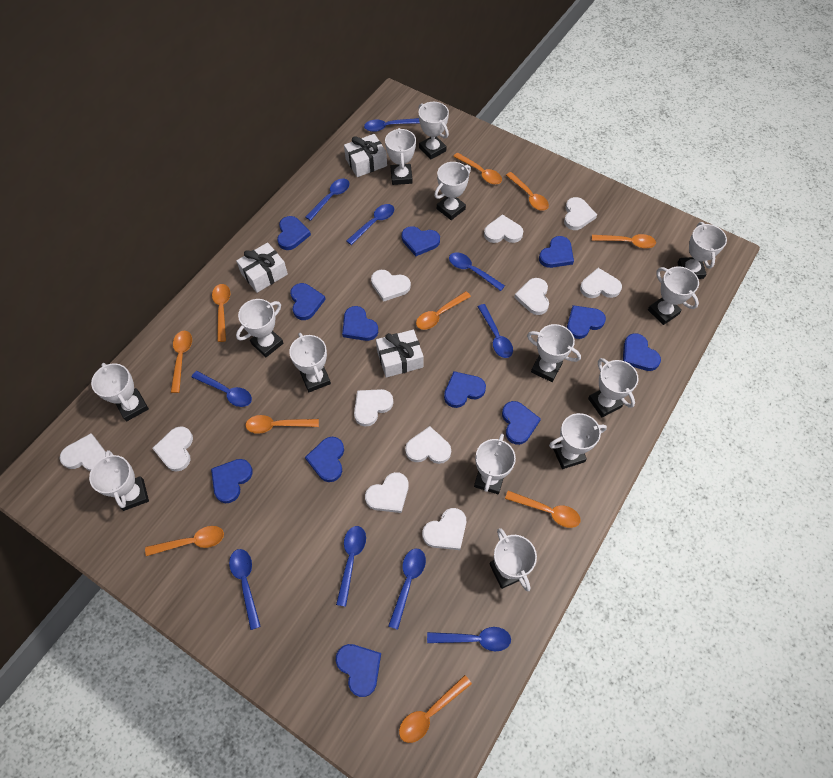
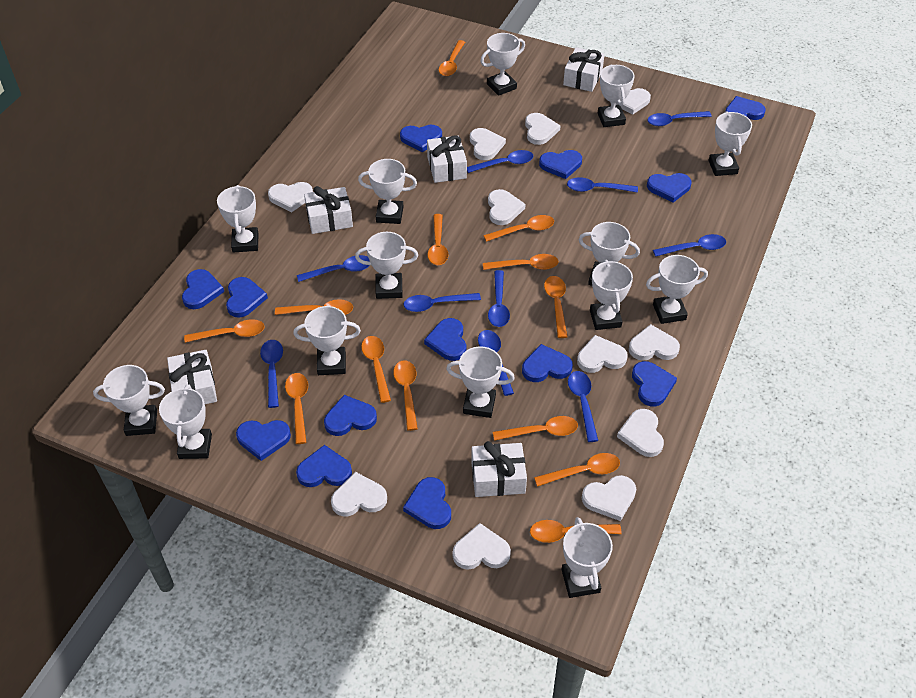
blue heart: 12 -> 13
orange spoon: 10 -> 13
white gift: 3 -> 5

